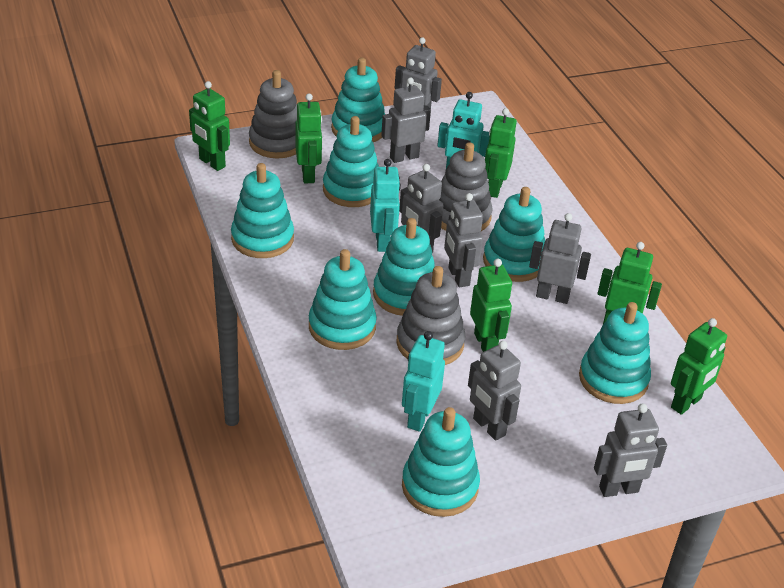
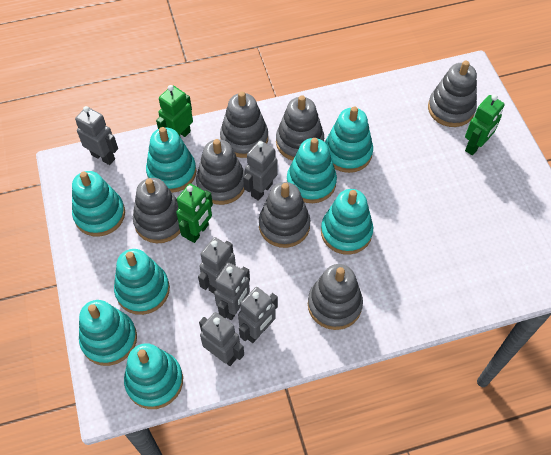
green robot: 6 -> 3
grey robot: 7 -> 6
grey stacking toy: 3 -> 7
turquoise robot: 3 -> 0

